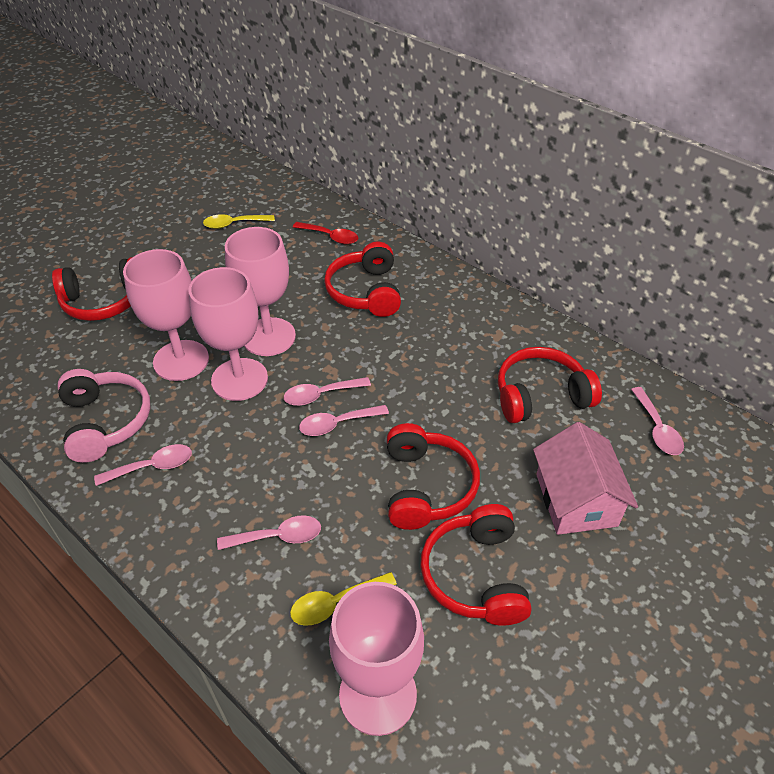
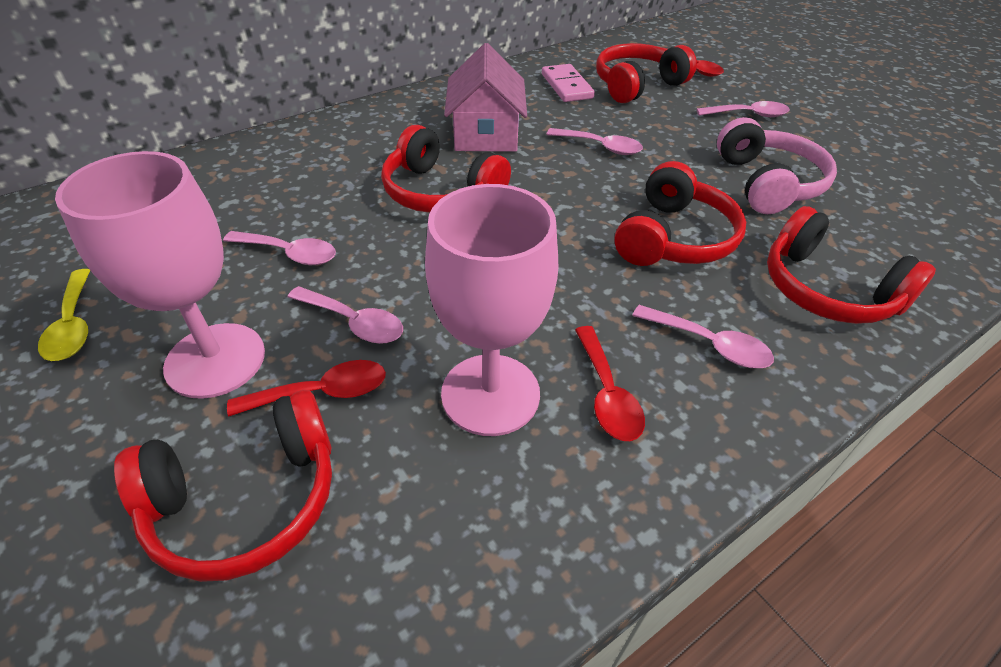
pink domino: 0 -> 1
pink goblet: 4 -> 2
red spoon: 1 -> 3
yellow spoon: 2 -> 1

